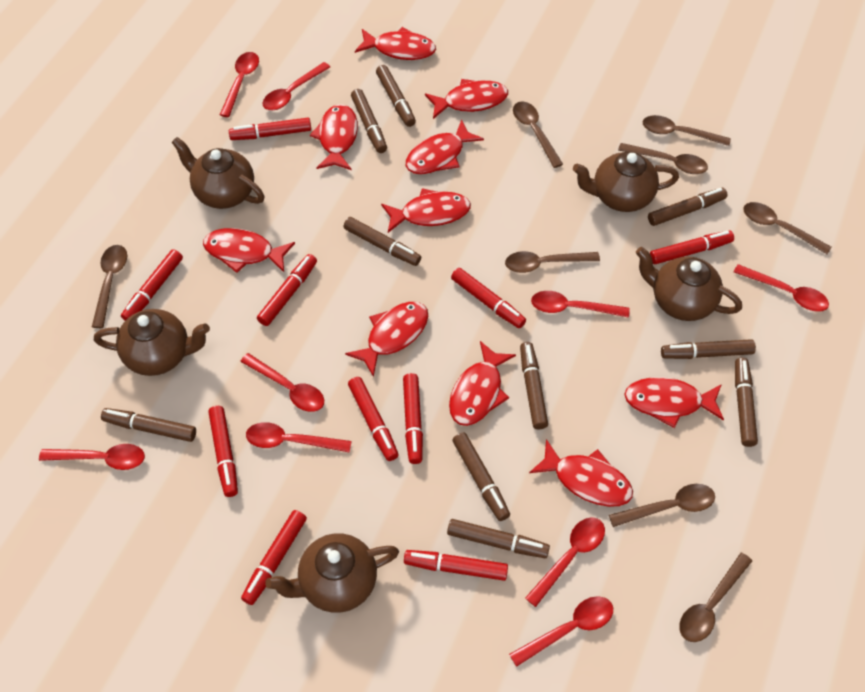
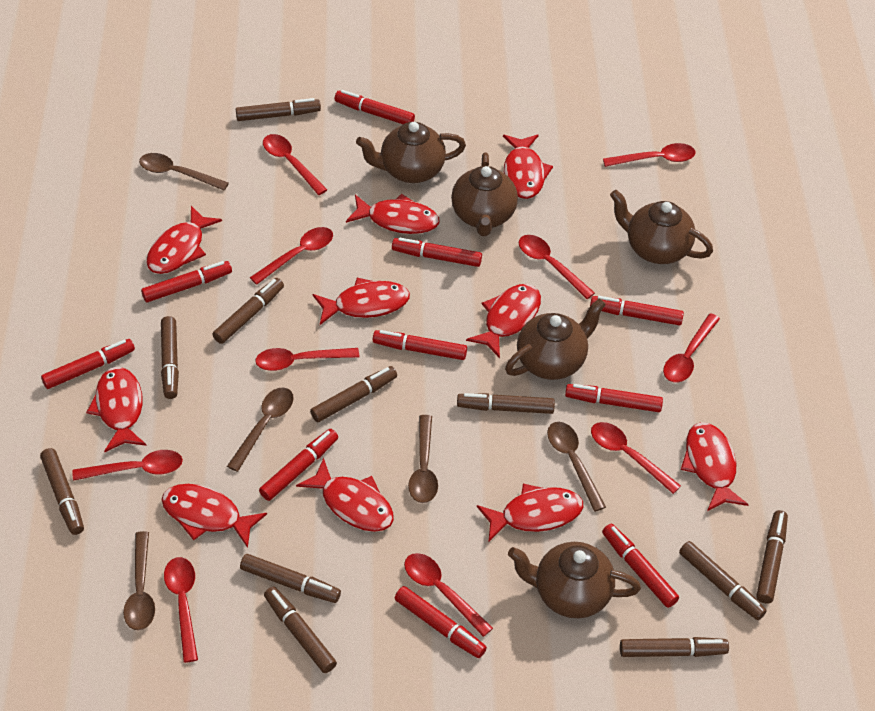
brown marker: 10 -> 11
brown spoon: 8 -> 5
red spoon: 9 -> 10

